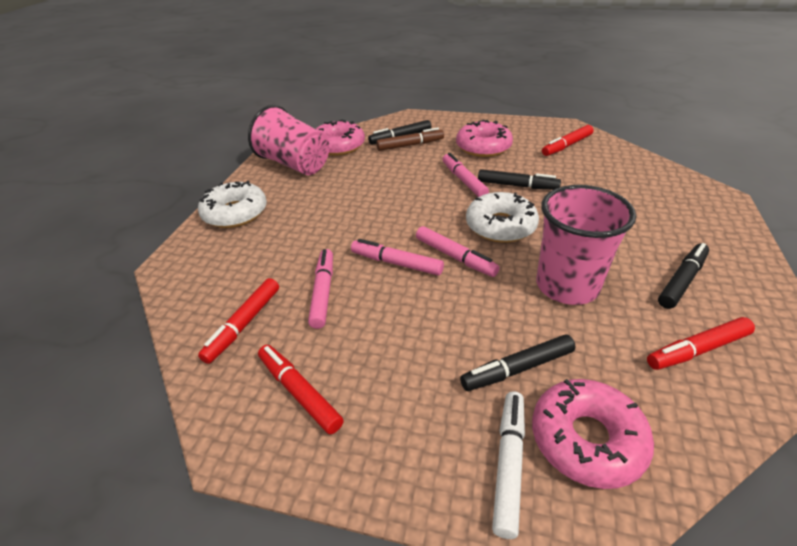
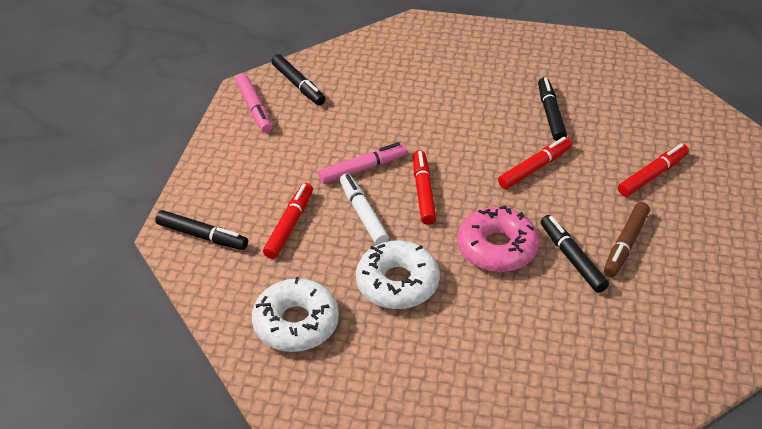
pink cup: 2 -> 0
pink donut: 3 -> 1
pink marker: 4 -> 2

